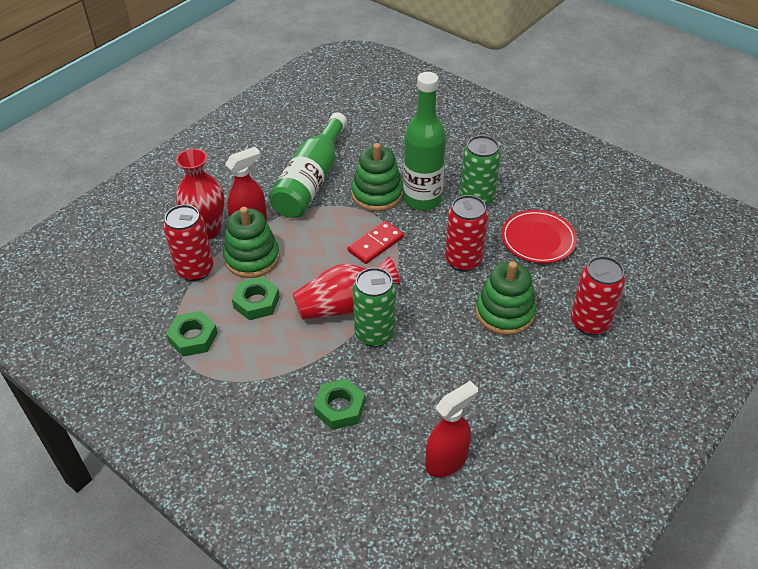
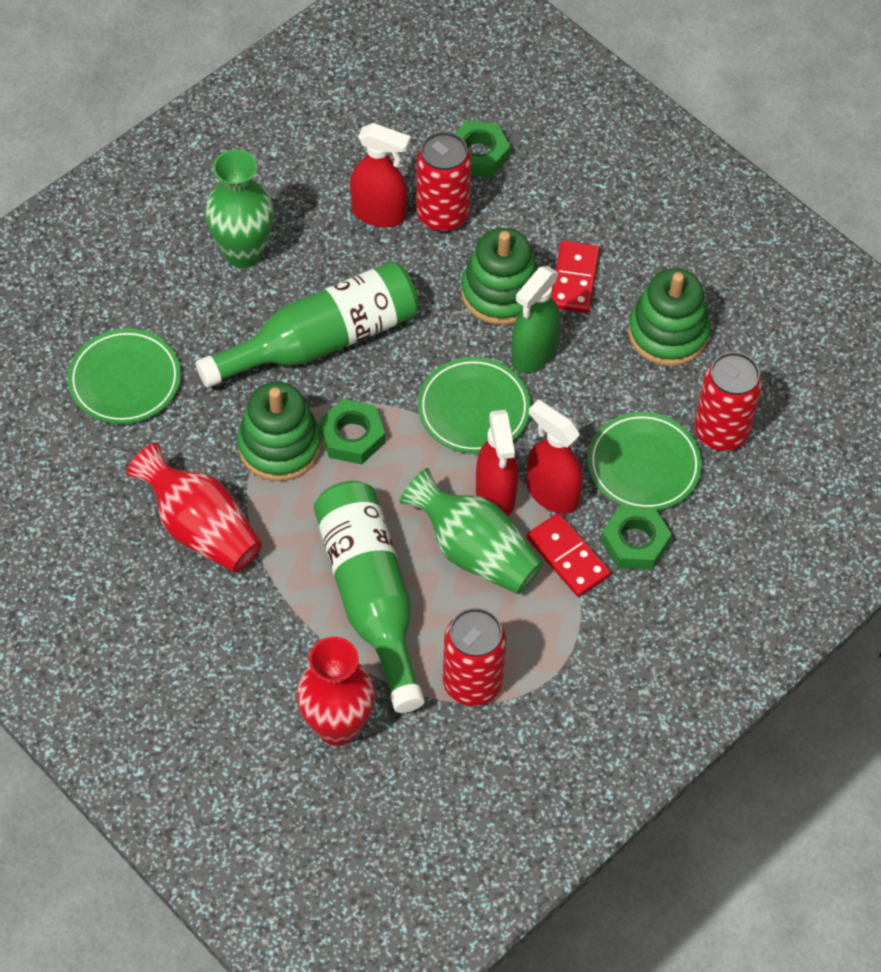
green can: 2 -> 0
green plate: 0 -> 3
green spray bottle: 0 -> 1
green vase: 0 -> 2
red domino: 1 -> 2
red plate: 1 -> 0
red spray bottle: 2 -> 3

